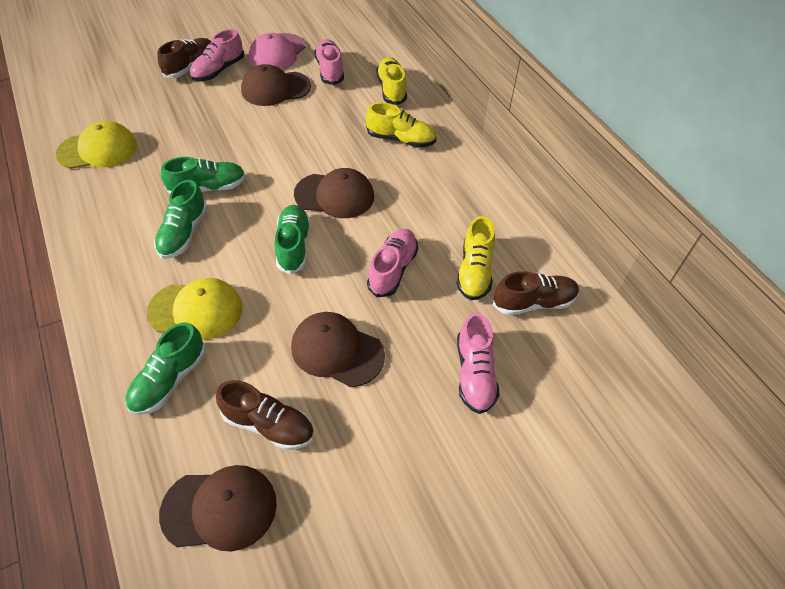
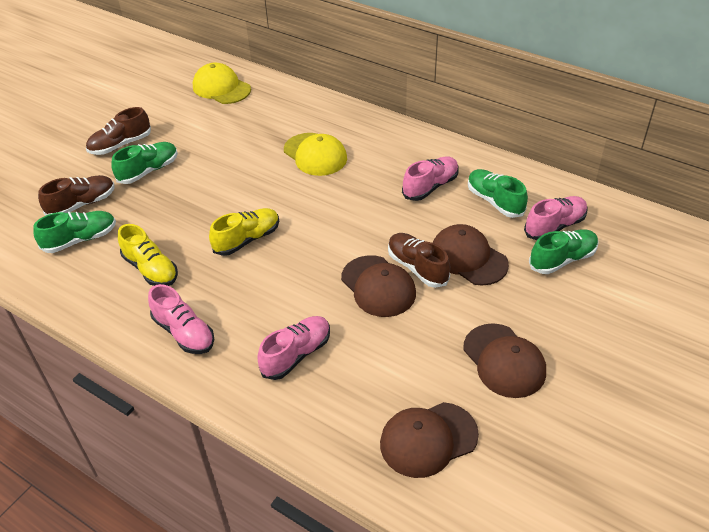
pink cap: 1 -> 0
yellow shoe: 3 -> 2

